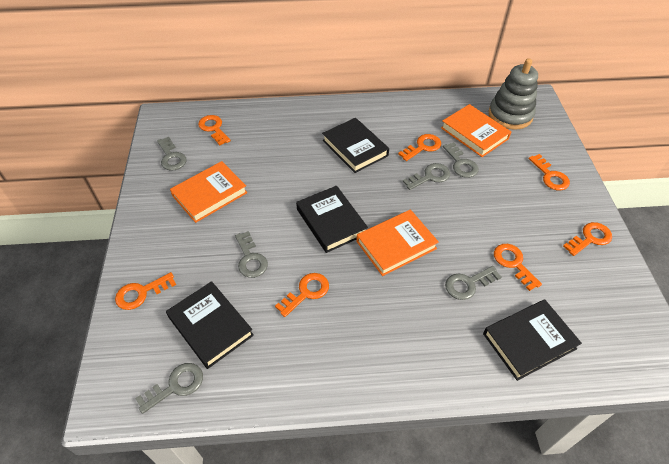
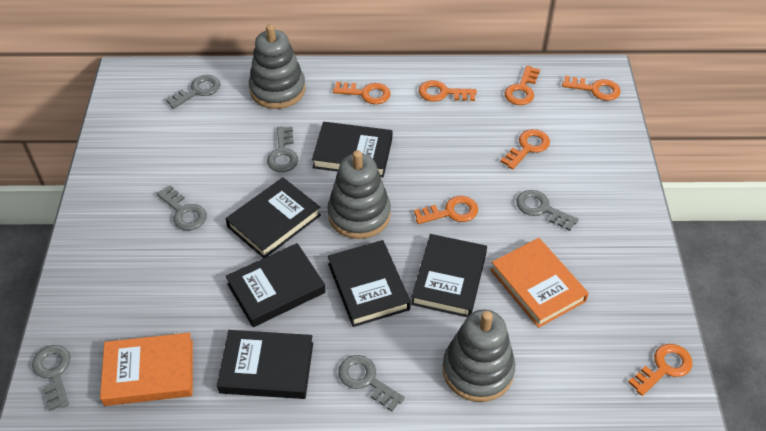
black book: 4 -> 6
grey stacking toy: 1 -> 3
orange book: 3 -> 2

